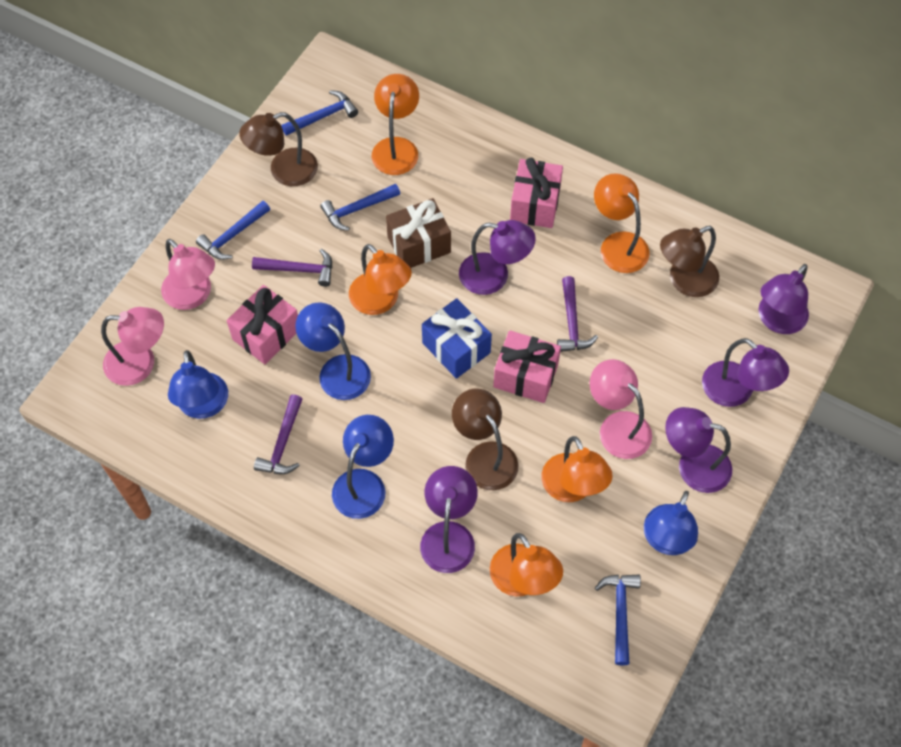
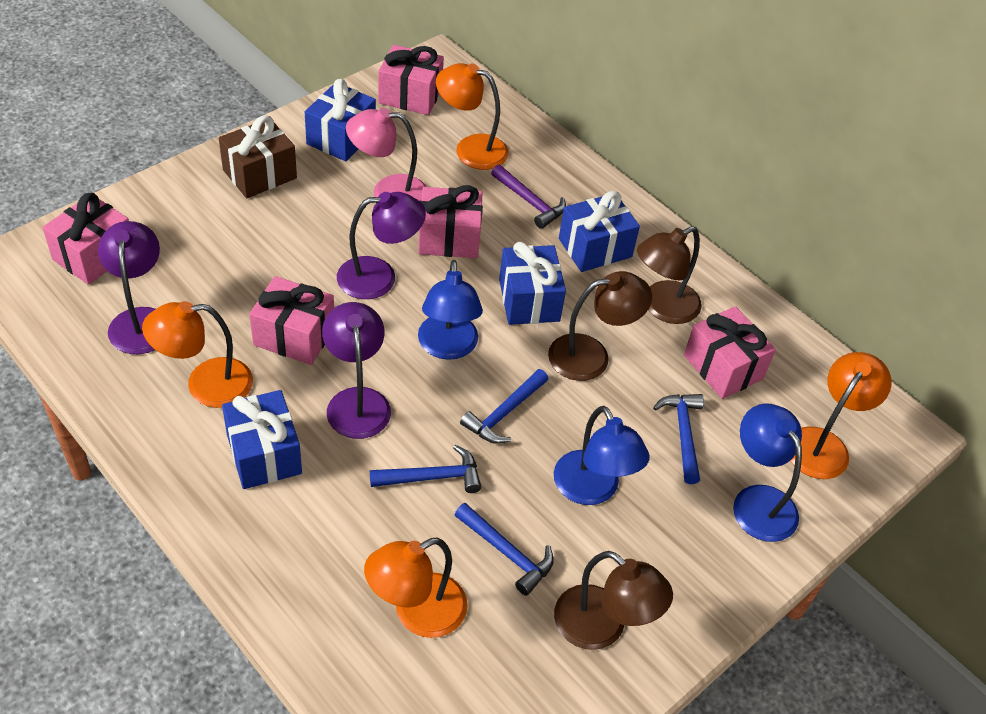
blue gift: 1 -> 4
blue lamp: 4 -> 3
orange lamp: 5 -> 4
pink gift: 3 -> 5
pink lamp: 3 -> 1
purple hammer: 3 -> 1
purple lamp: 5 -> 3

